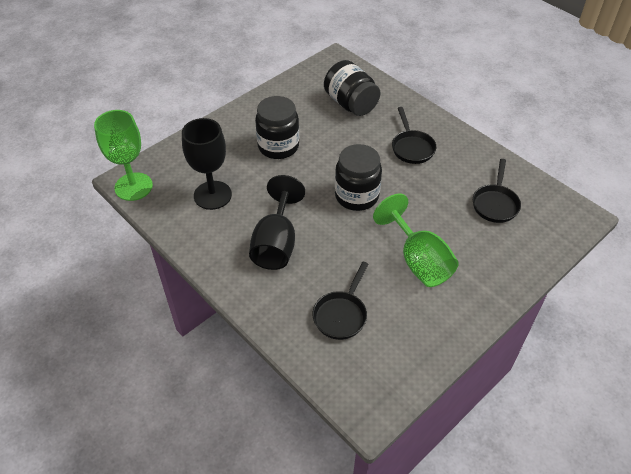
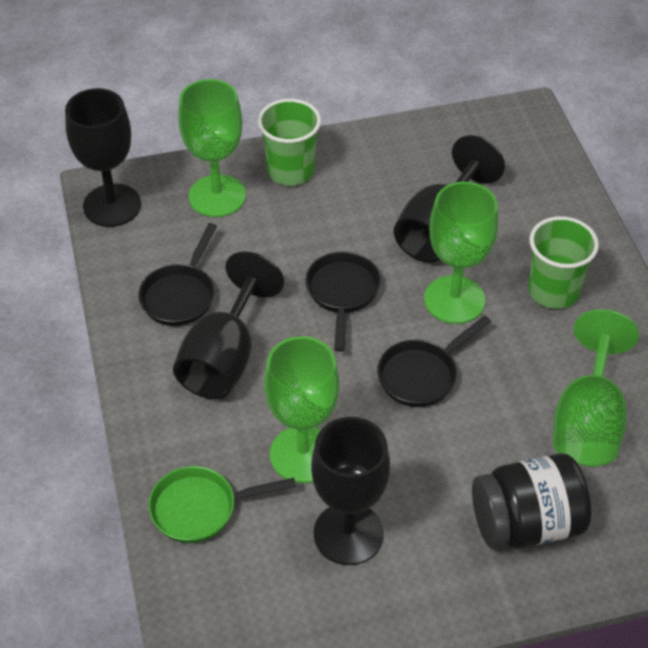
black goblet: 2 -> 4
black jar: 3 -> 1
green cup: 0 -> 2
green goblet: 2 -> 4
green pan: 0 -> 1

